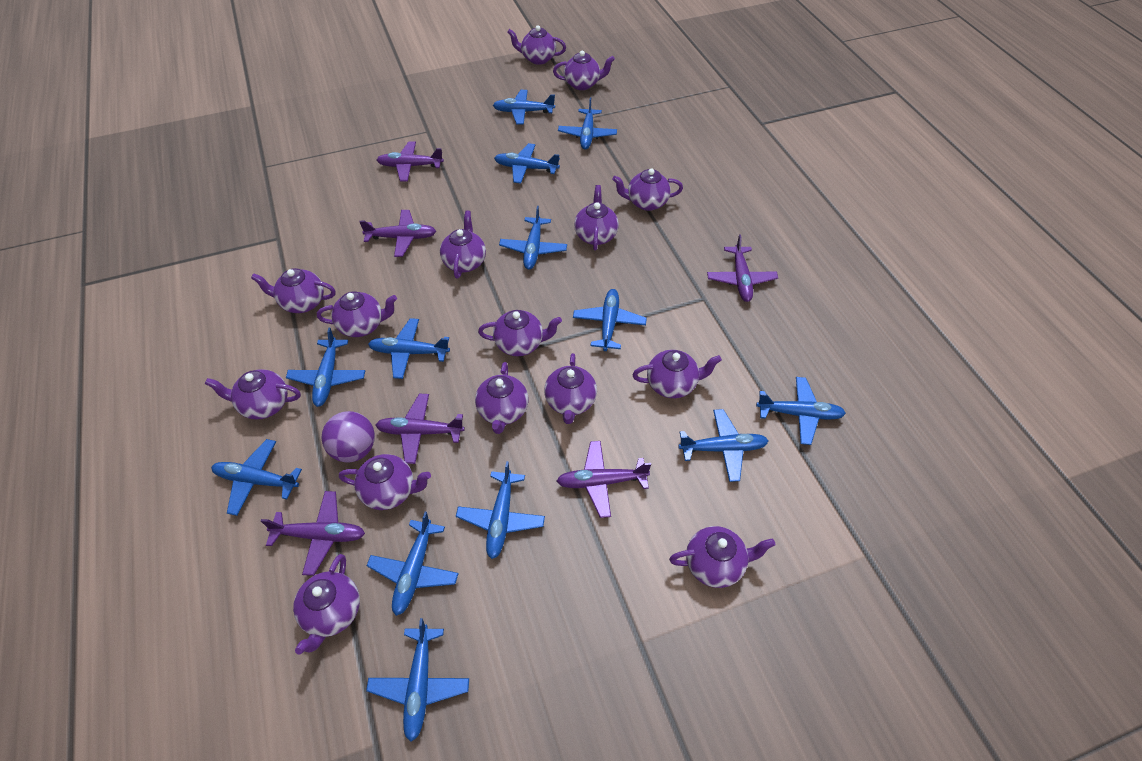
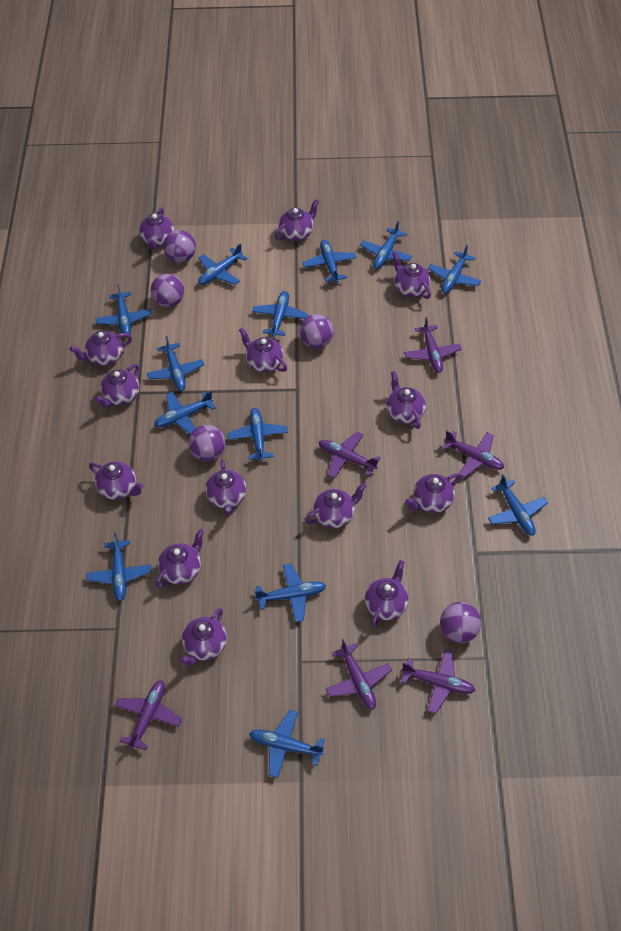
purple ball: 1 -> 5
purple teapot: 15 -> 14

